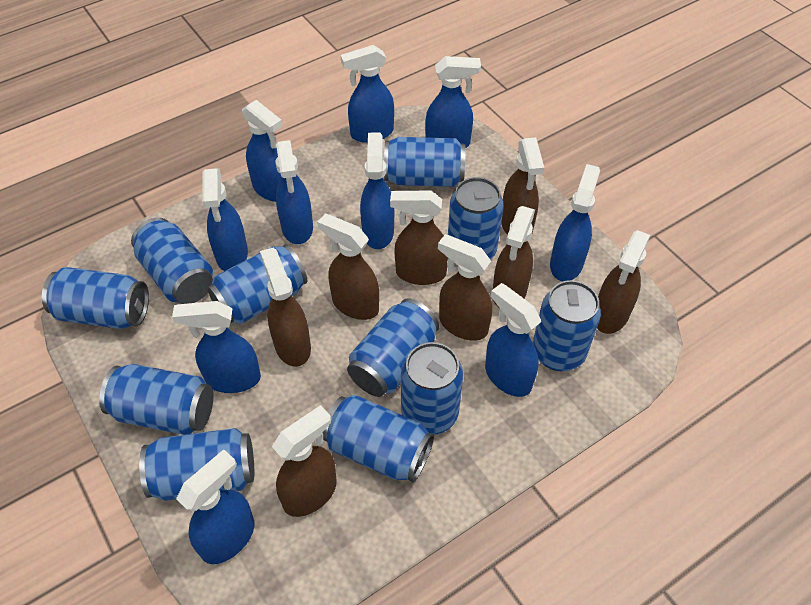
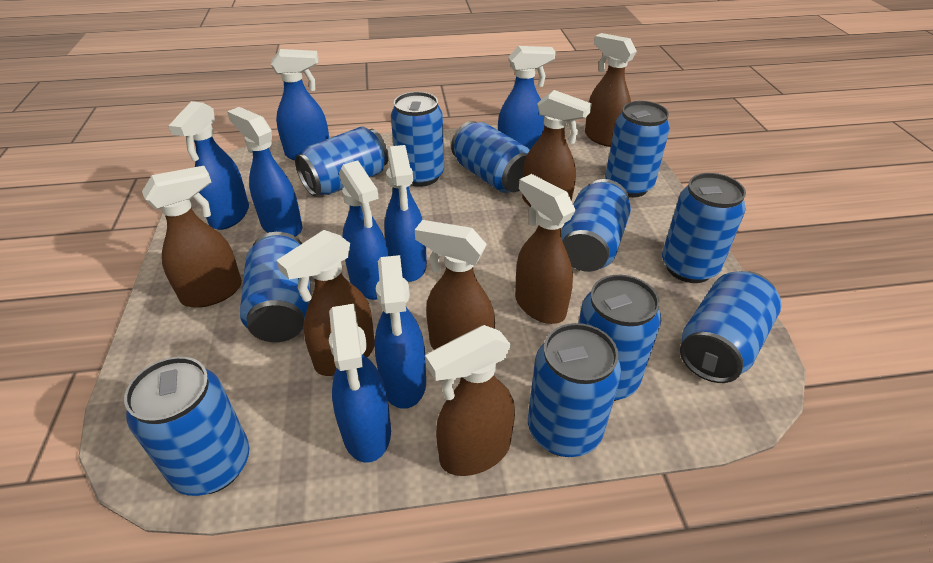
blue spray bottle: 10 -> 8
brown spray bottle: 8 -> 7

